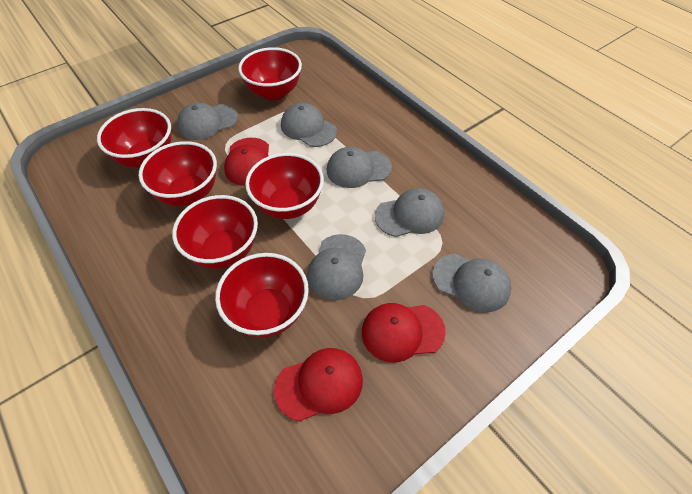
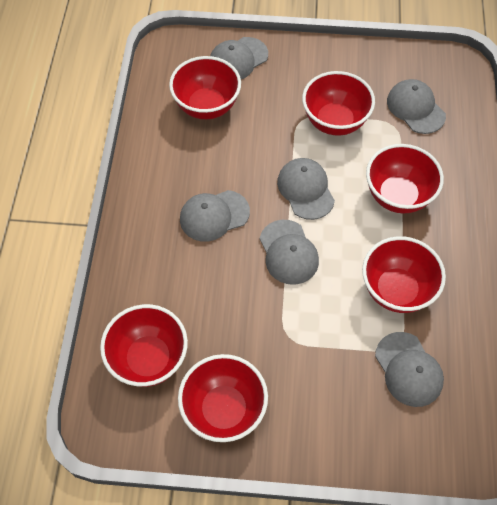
red cap: 3 -> 0

